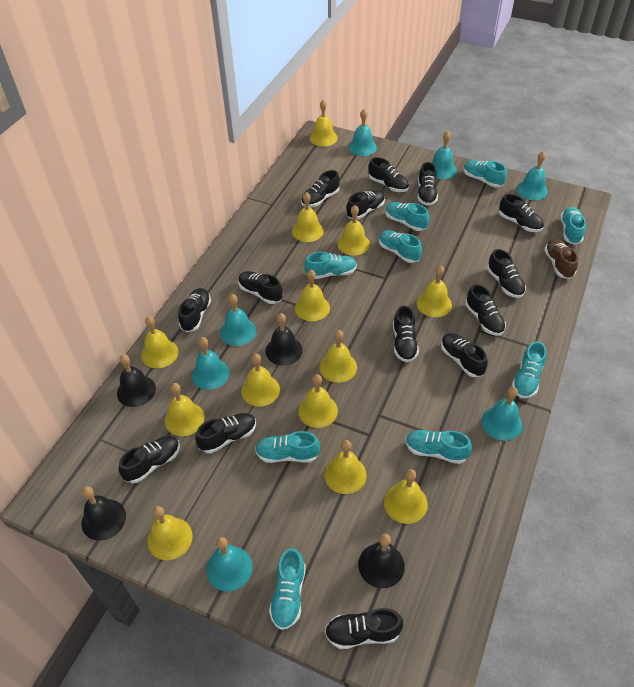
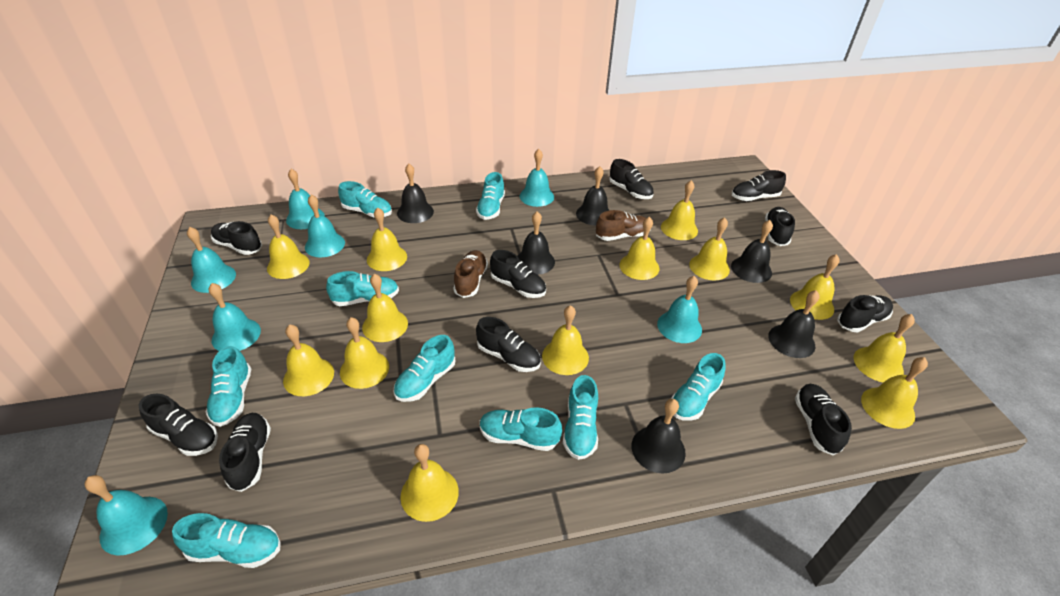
black bell: 4 -> 6
black shoe: 14 -> 10
brown shoe: 1 -> 2

